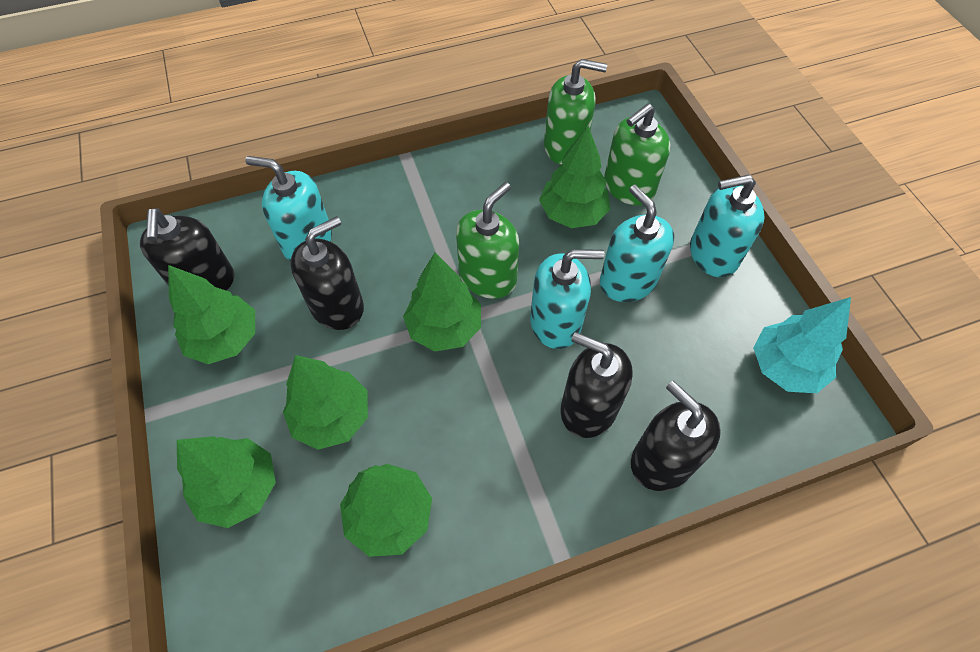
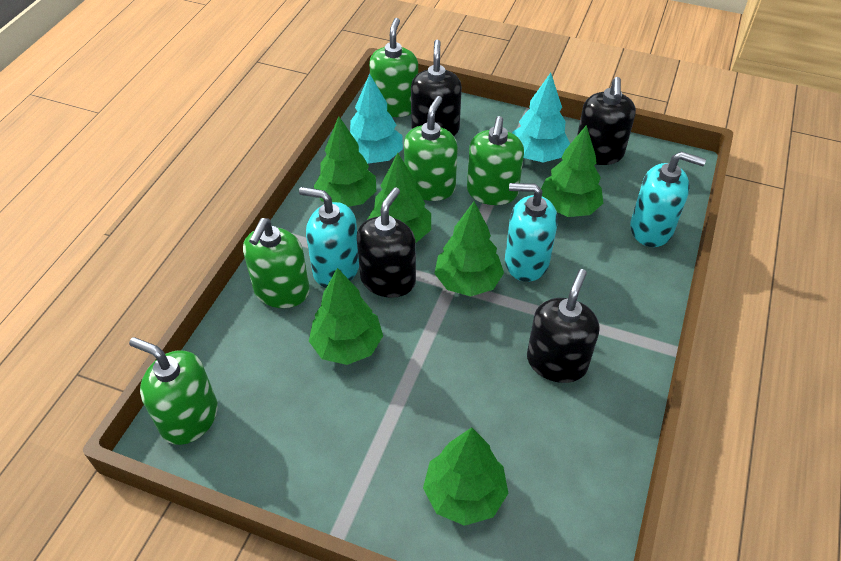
green soap dispenser: 3 -> 5
turquoise soap dispenser: 4 -> 3
turquoise tree: 1 -> 2

